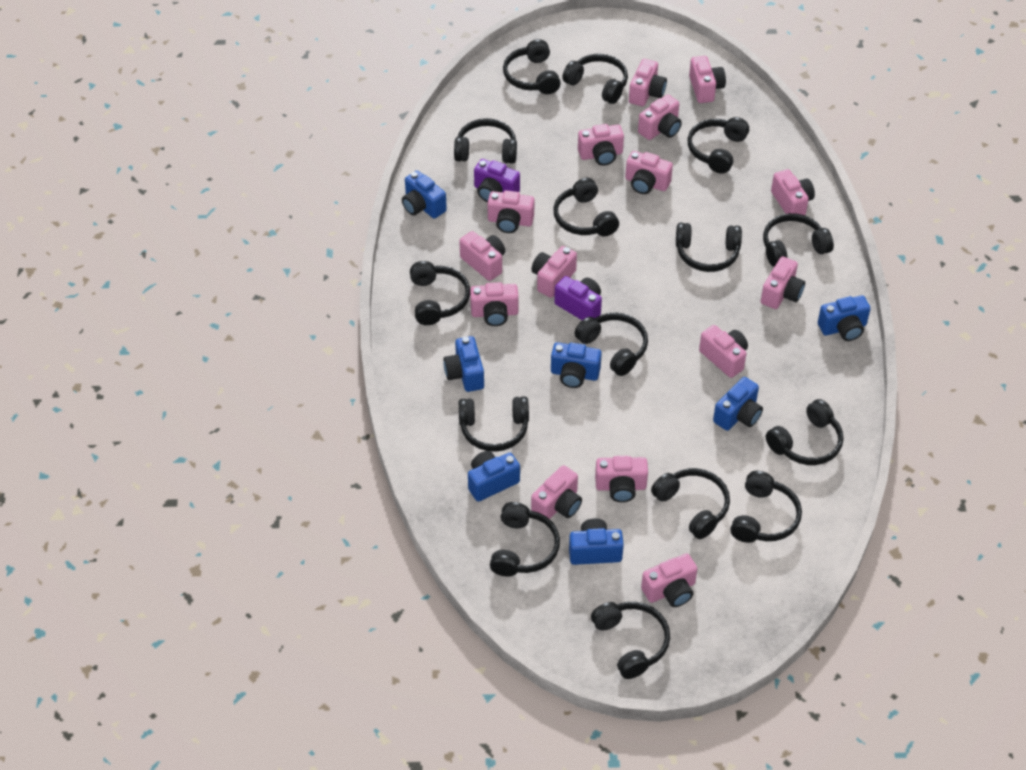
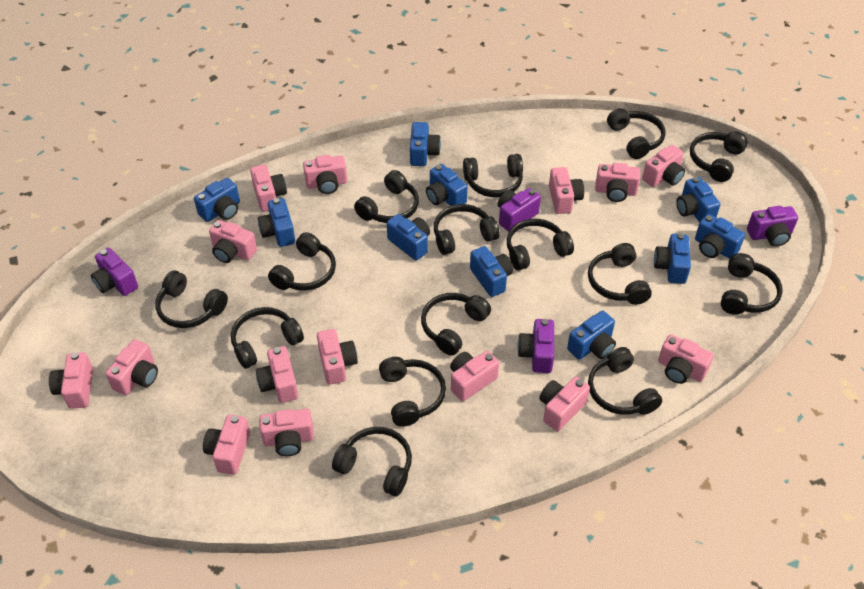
blue camera: 7 -> 10
purple camera: 2 -> 4

